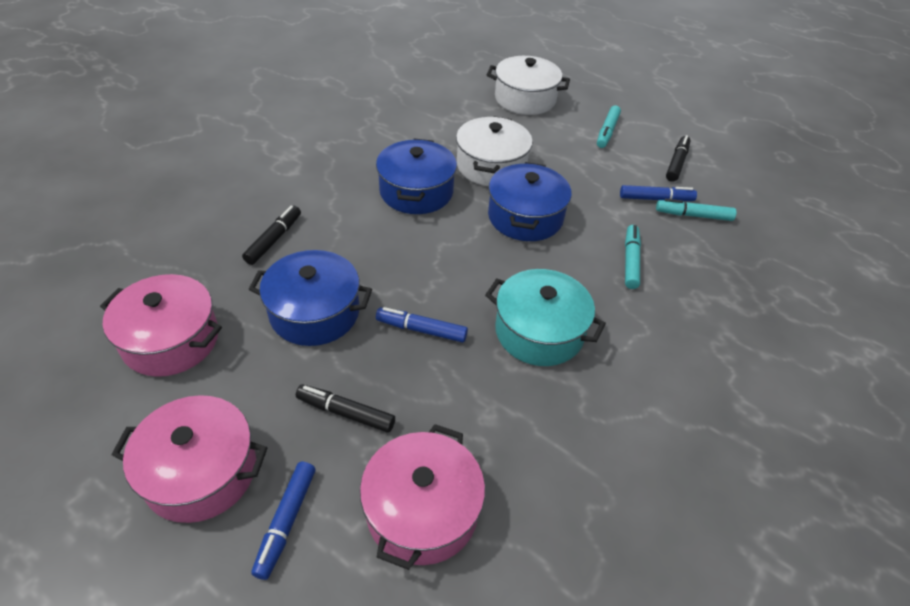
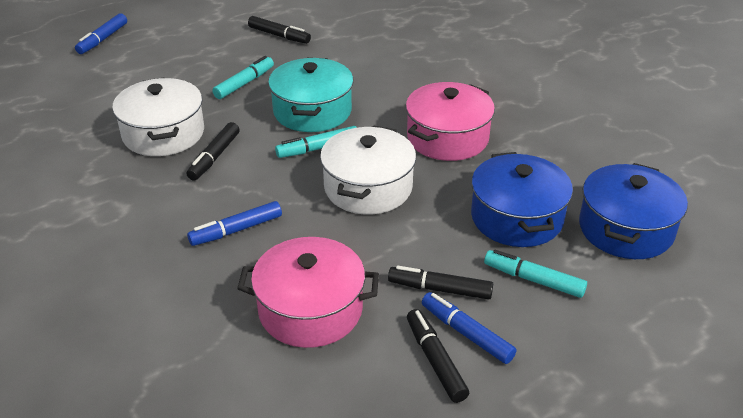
black marker: 3 -> 4
blue pot: 3 -> 2
pink pot: 3 -> 2

